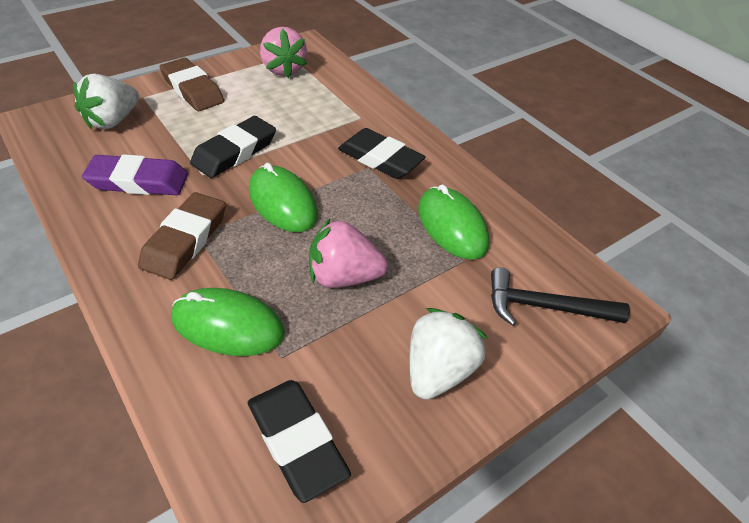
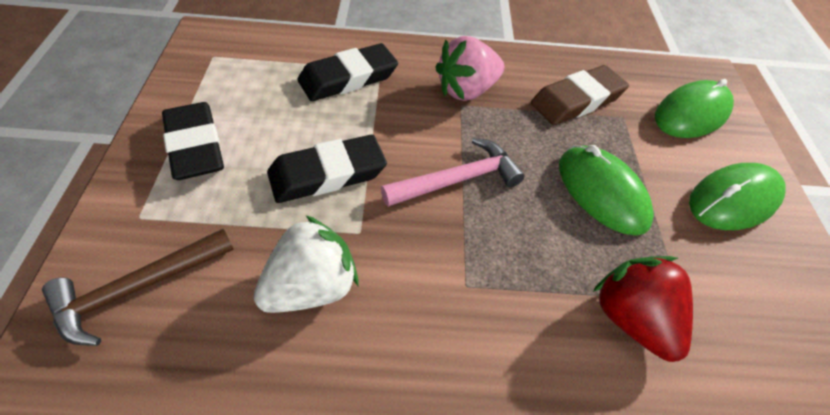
black hammer: 1 -> 0
brown eraser: 2 -> 1
brown hammer: 0 -> 1
pink hammer: 0 -> 1
pink strawberry: 2 -> 1
purple eraser: 1 -> 0
red strawberry: 0 -> 1
white strawberry: 2 -> 1

